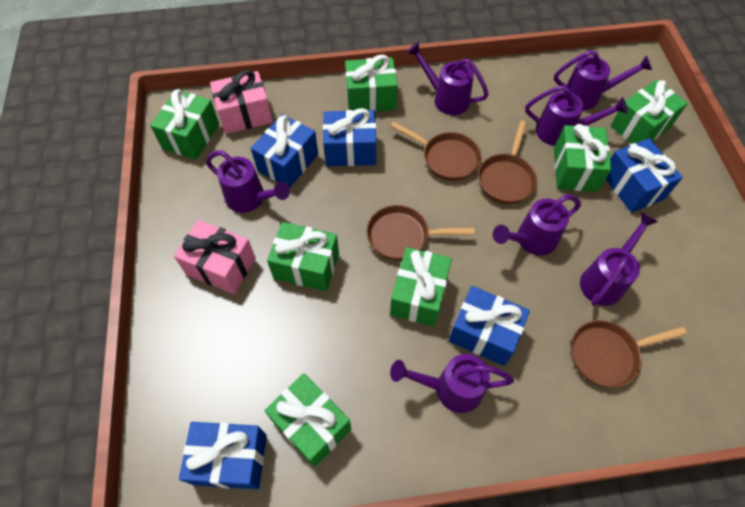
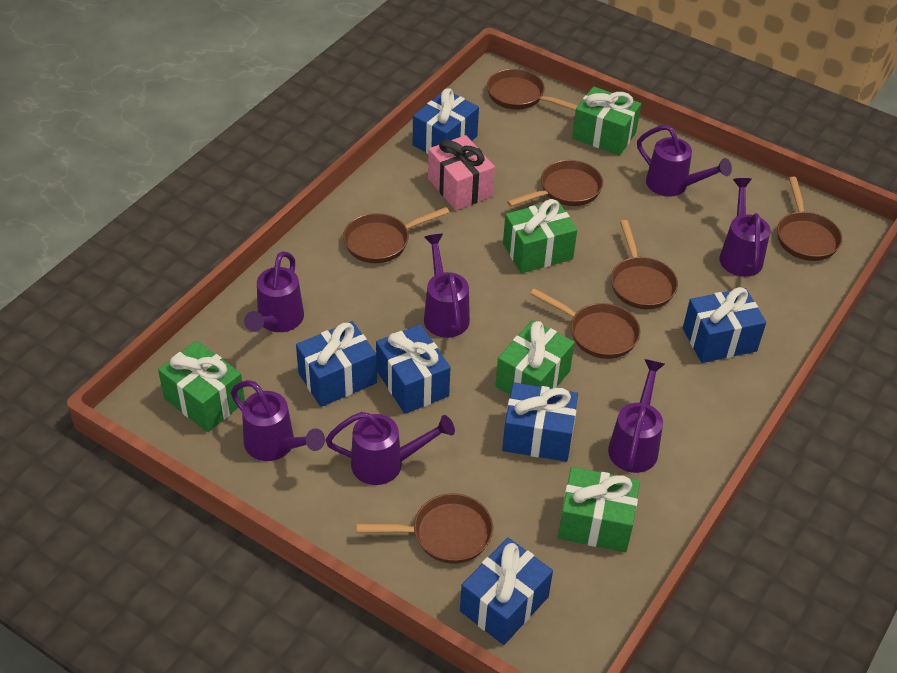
blue gift: 5 -> 6
brown pan: 4 -> 7
green gift: 7 -> 5
pink gift: 2 -> 1

